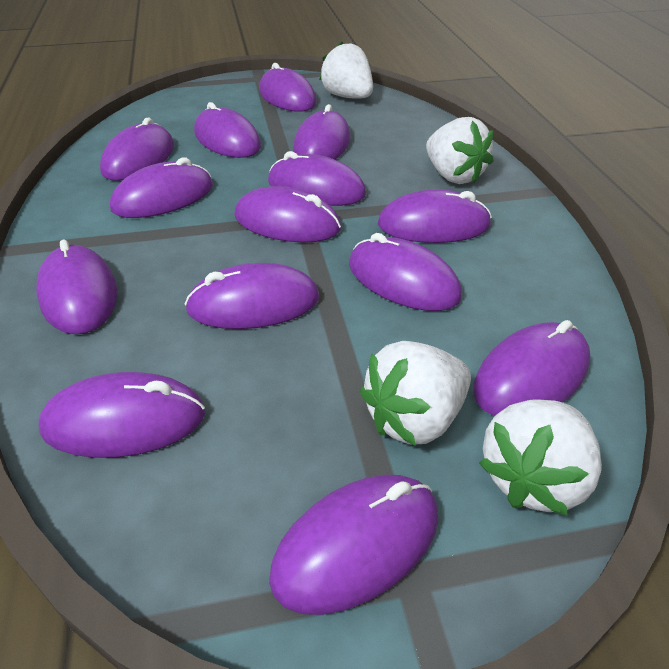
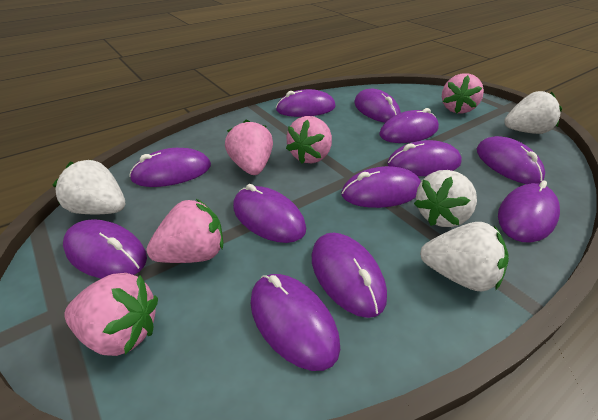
pink strawberry: 0 -> 5
purple mouse: 14 -> 12

